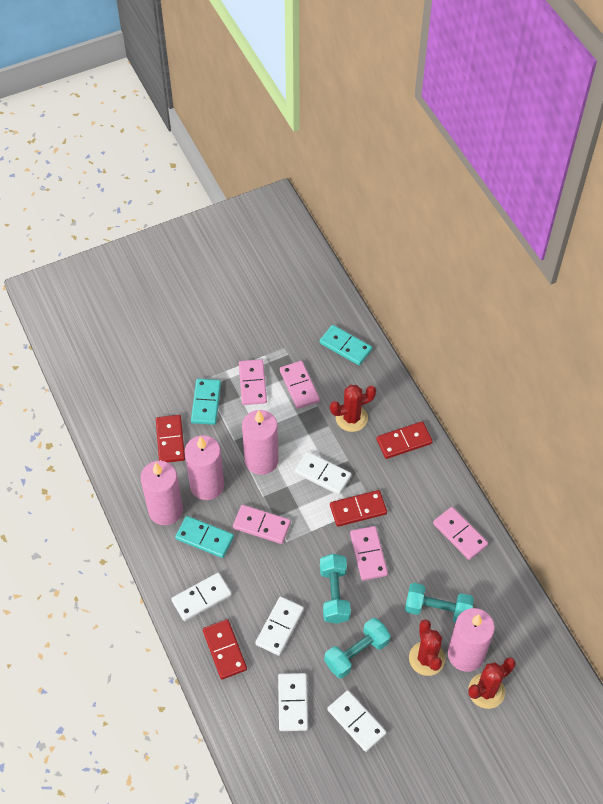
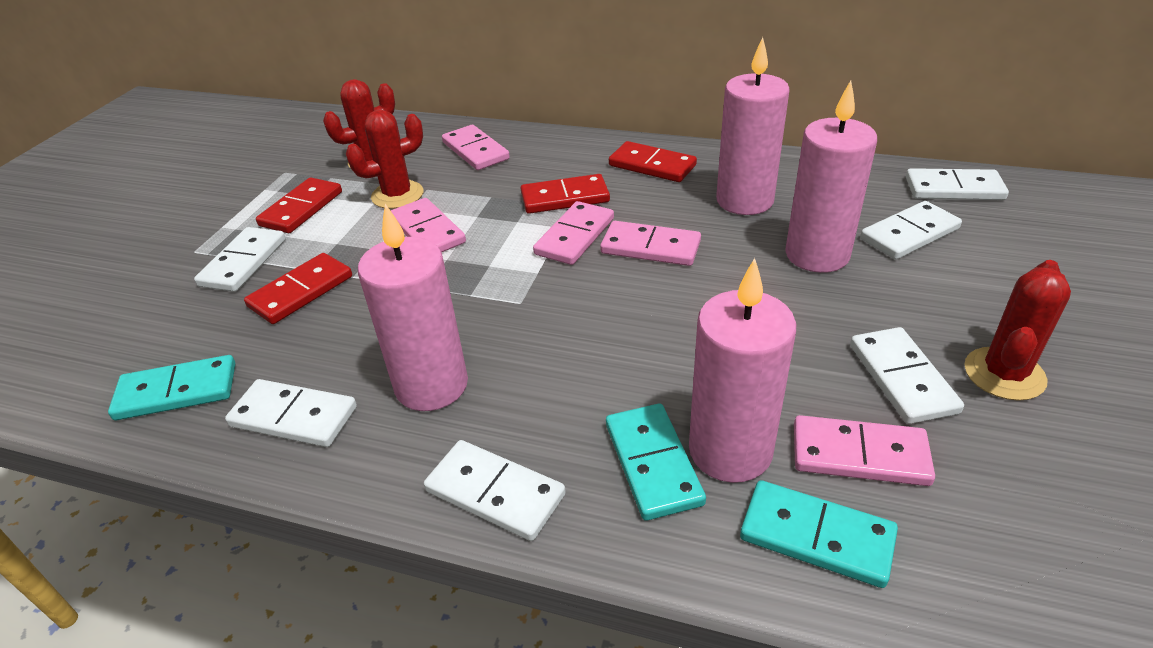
turquoise dumbbell: 3 -> 0
white domino: 5 -> 6

